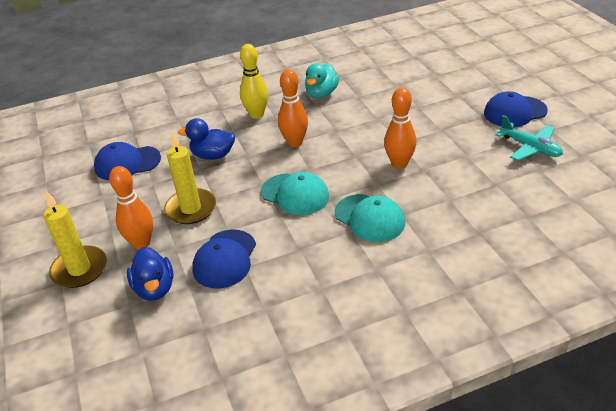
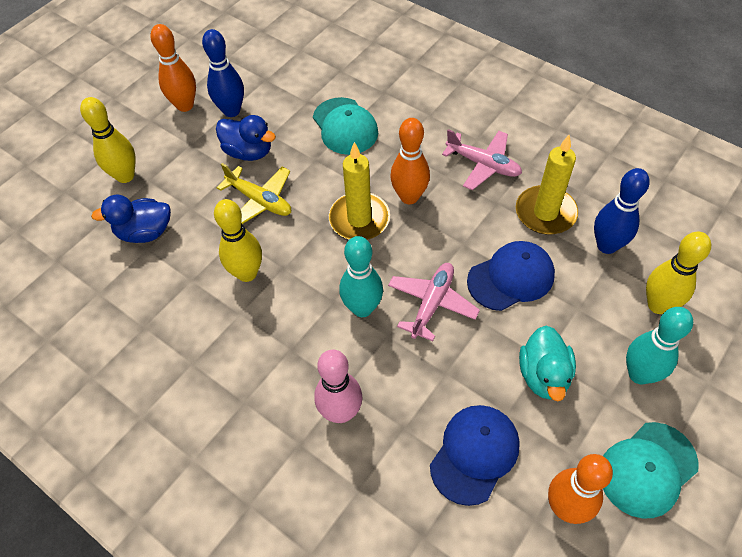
blue bowling pin: 0 -> 2
blue cap: 3 -> 2
pink bowling pin: 0 -> 1
pink plane: 0 -> 2
turquoise bowling pin: 0 -> 2
turquoise plane: 1 -> 0
yellow bowling pin: 1 -> 3
yellow plane: 0 -> 1

